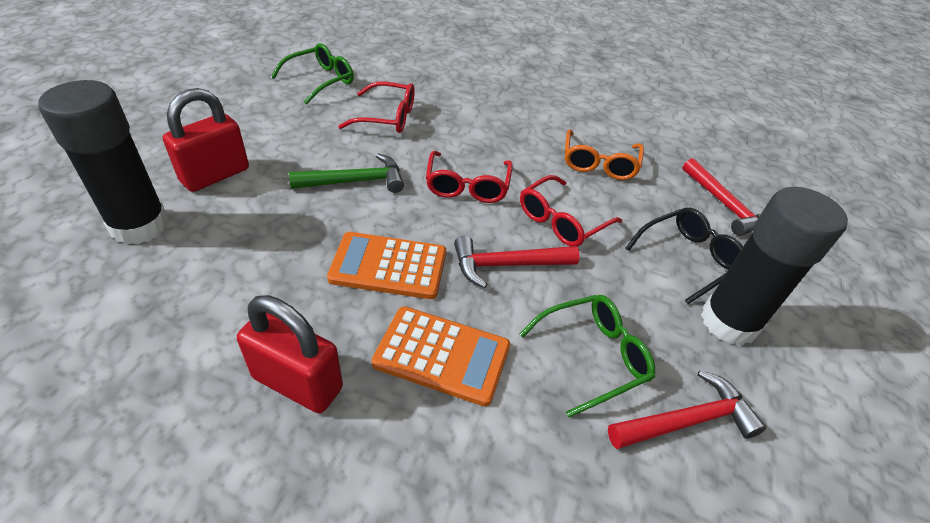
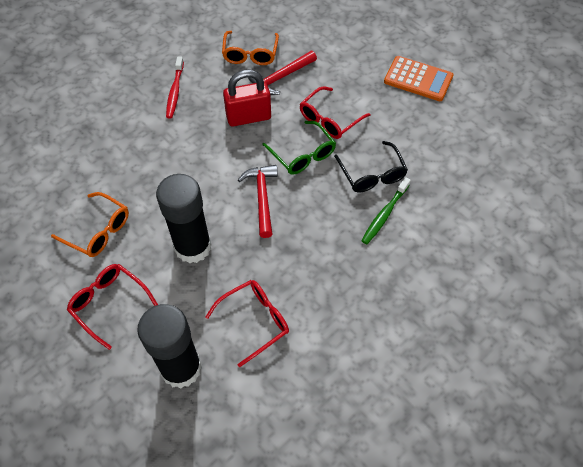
green glasses: 2 -> 1
green hammer: 1 -> 0
green toothbrush: 0 -> 1
orange calculator: 2 -> 1
orange glasses: 1 -> 2
red hammer: 3 -> 2
red padlock: 2 -> 1
red toothbrush: 0 -> 1

